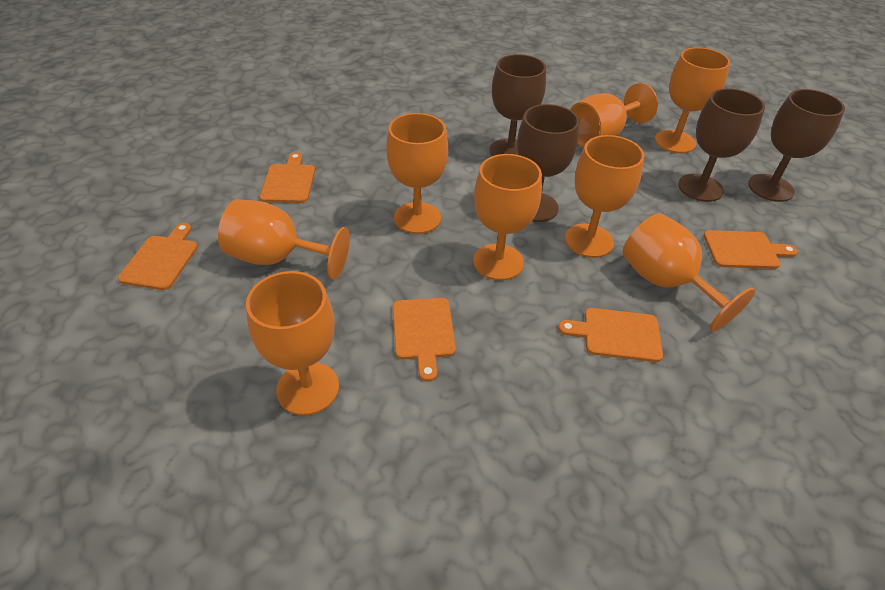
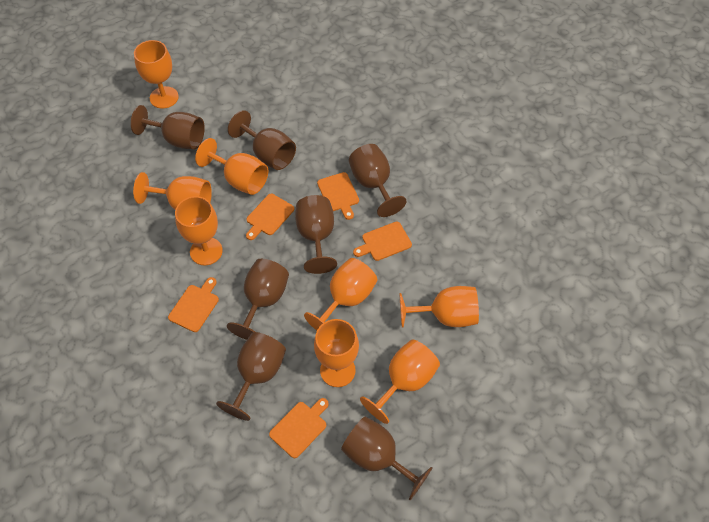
brown goblet: 4 -> 7

